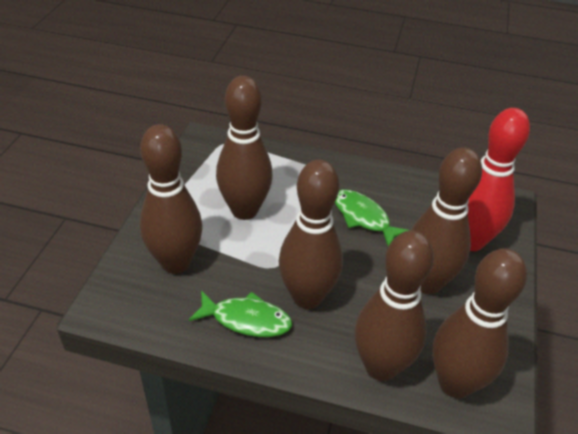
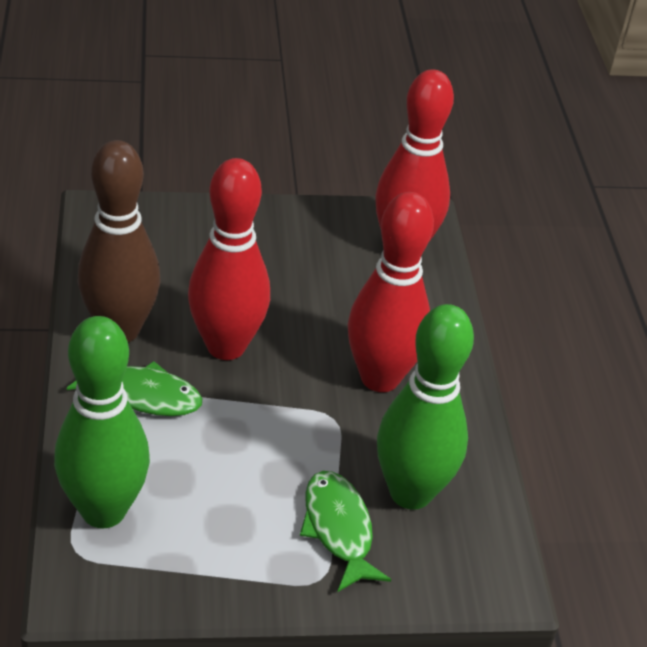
brown bowling pin: 6 -> 1
green bowling pin: 0 -> 2
red bowling pin: 1 -> 3

